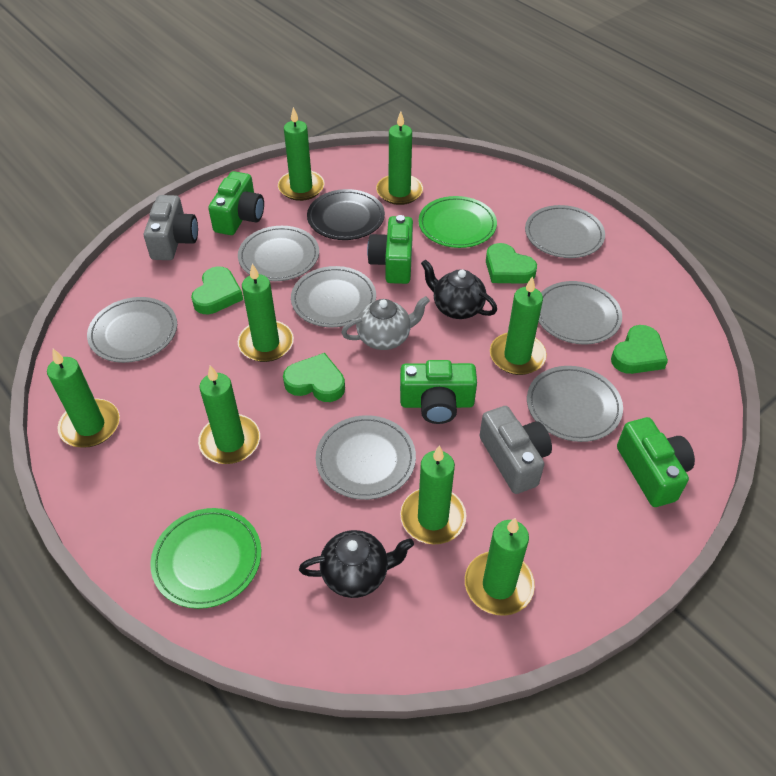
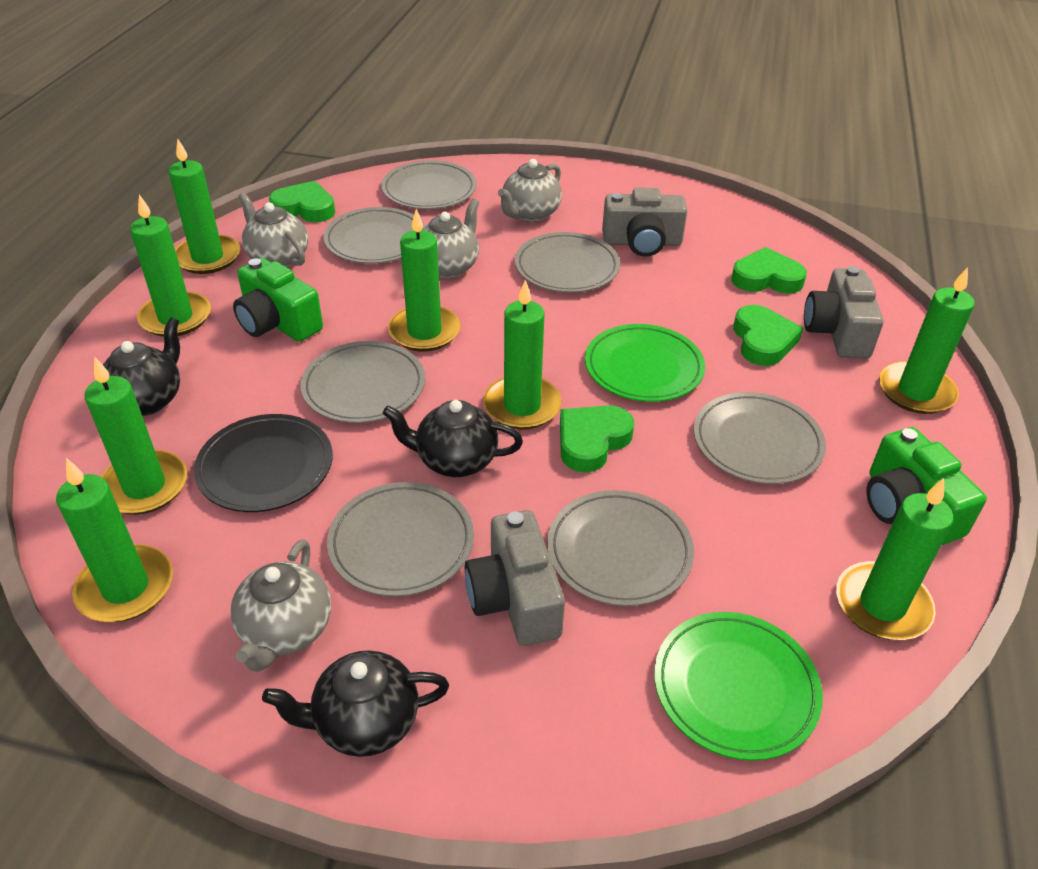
black teapot: 2 -> 3
green camera: 4 -> 2
grey camera: 2 -> 3
grey teapot: 1 -> 4

